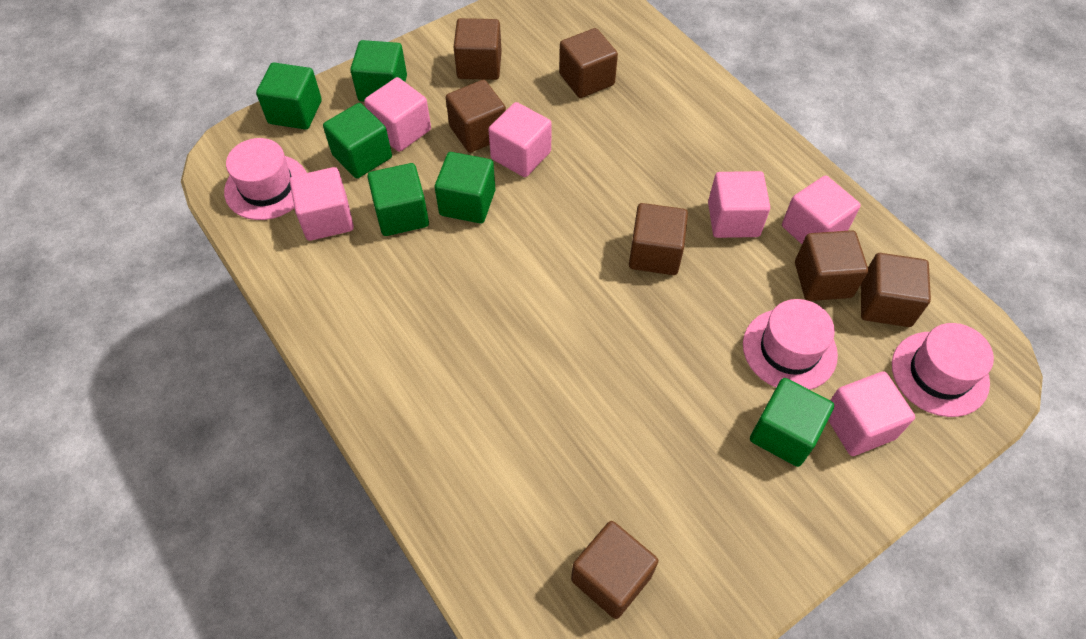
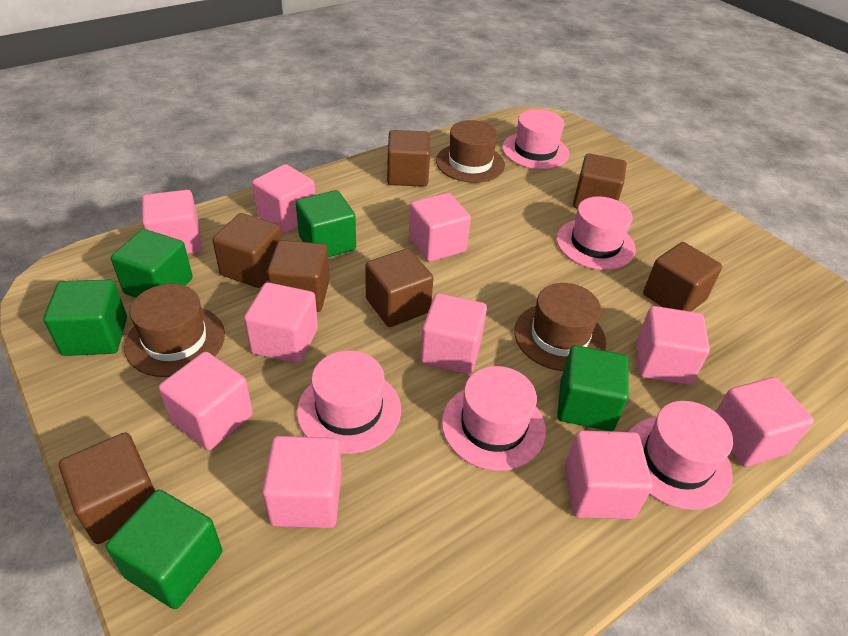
brown hat: 0 -> 3
green cube: 6 -> 5
pink cube: 6 -> 10
pink hat: 3 -> 5

